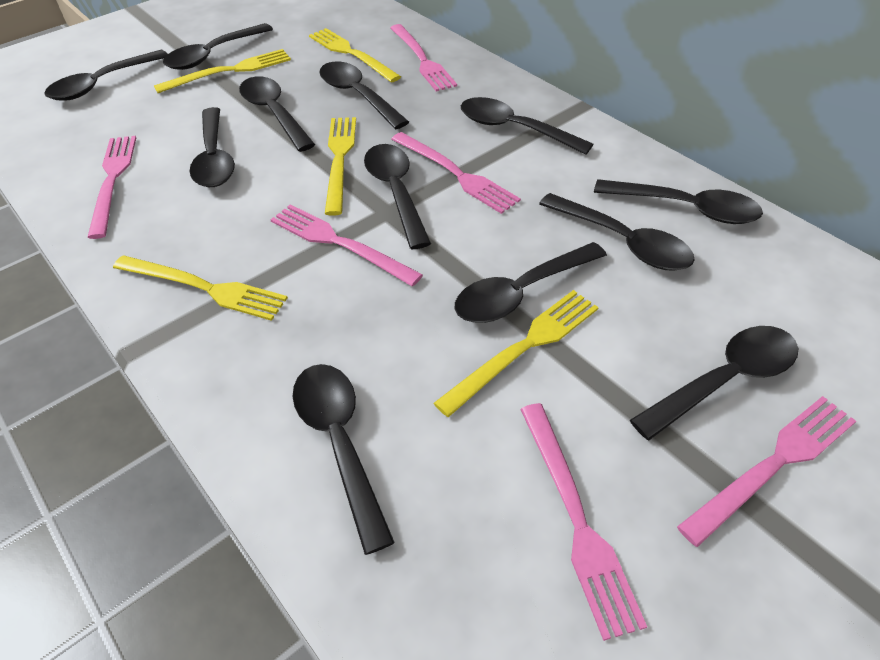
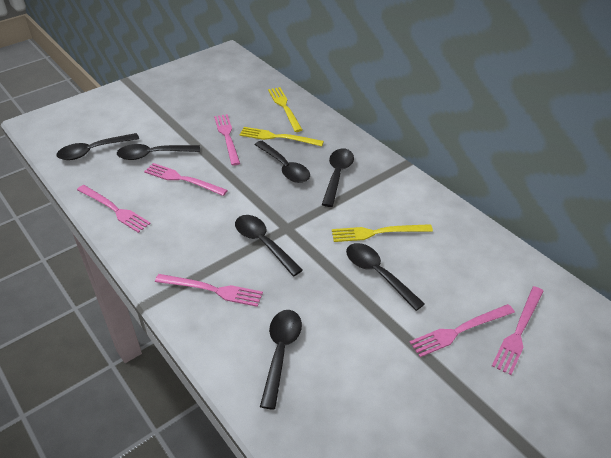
black spoon: 12 -> 7
yellow fork: 5 -> 3

